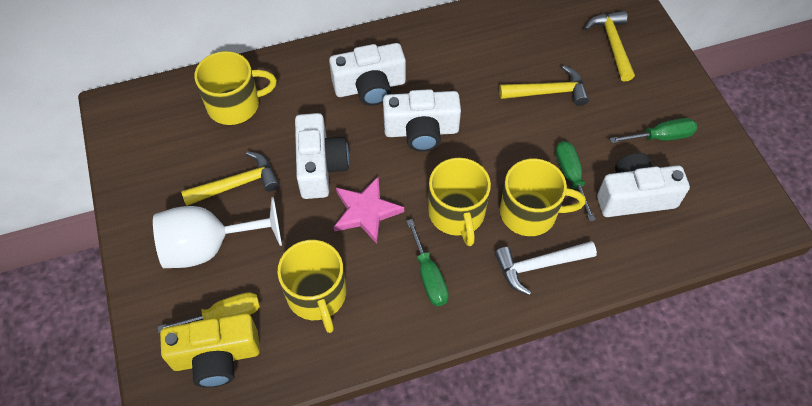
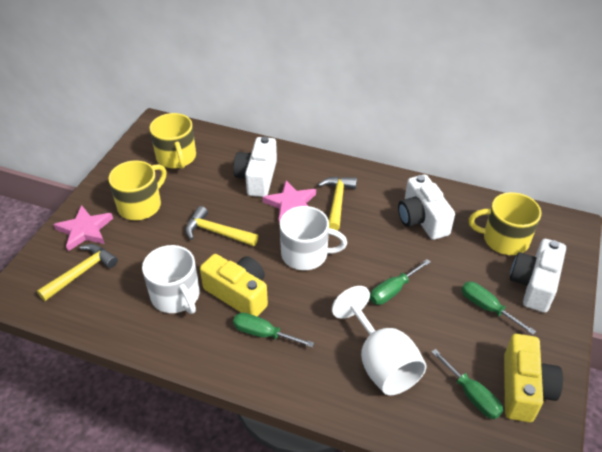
green screwdriver: 3 -> 4
pink star: 1 -> 2
white camera: 4 -> 3
white hammer: 1 -> 0
white mug: 0 -> 2
yellow camera: 1 -> 2
yellow mug: 4 -> 3
yellow screwdriver: 1 -> 0

